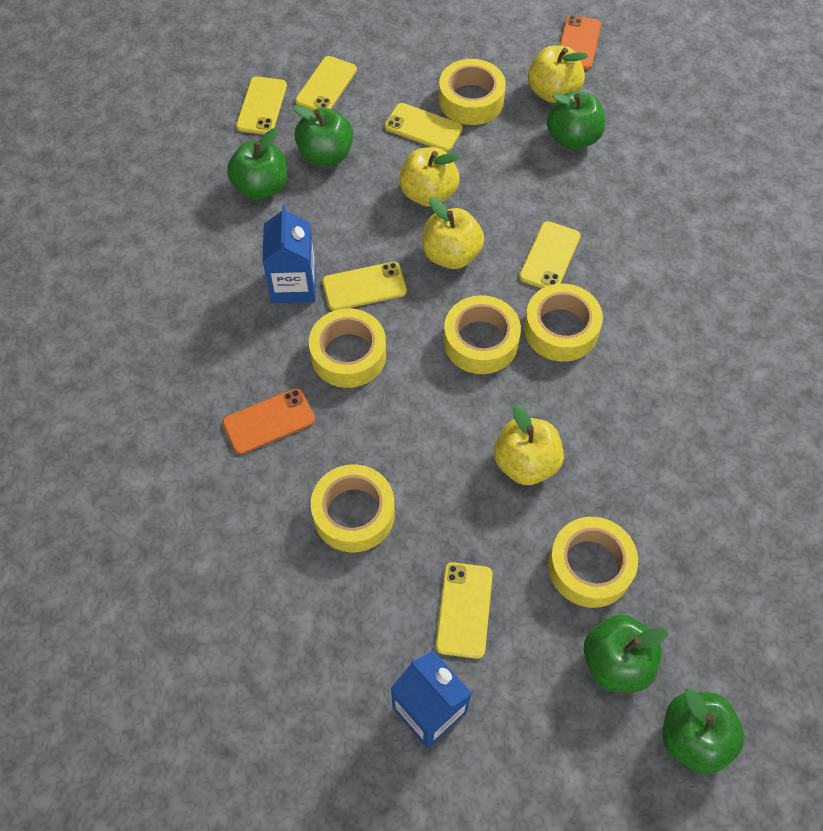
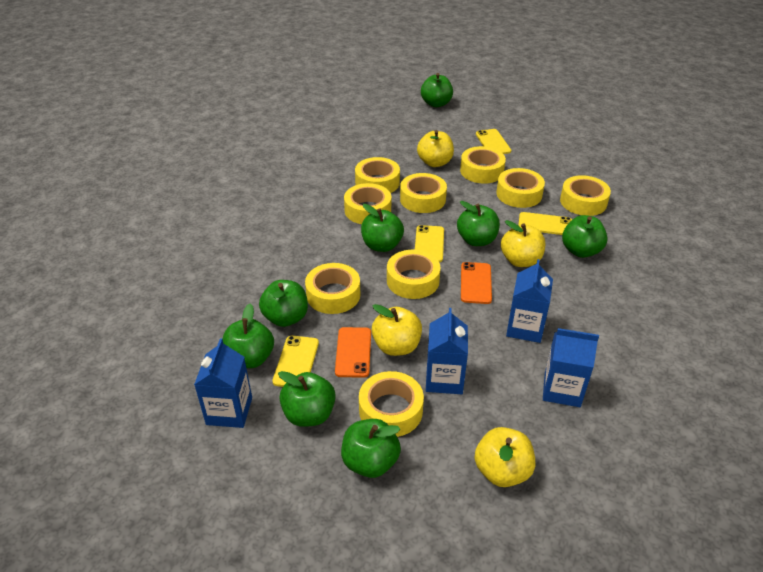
blue carton: 2 -> 4
green apple: 5 -> 8
yellow phone: 6 -> 4
yellow tape: 6 -> 9

